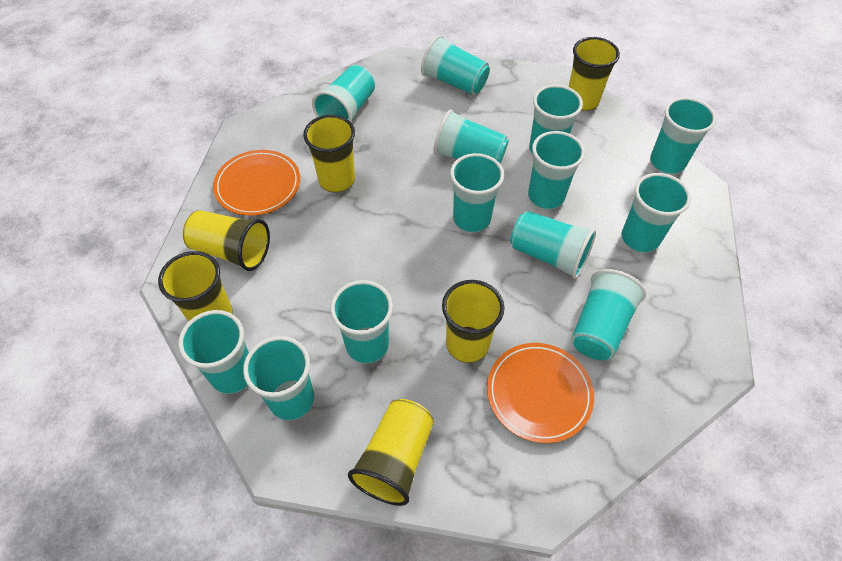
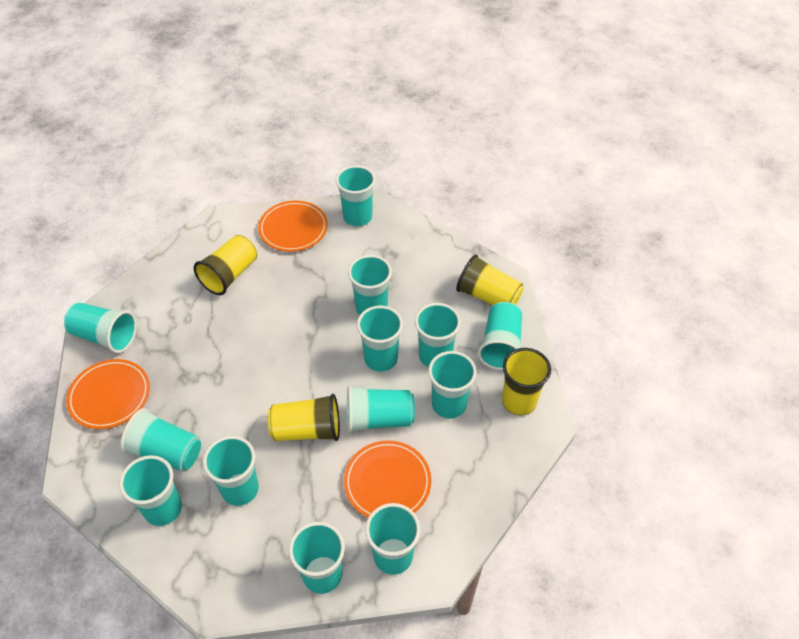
orange plate: 2 -> 3
yellow cup: 6 -> 4

